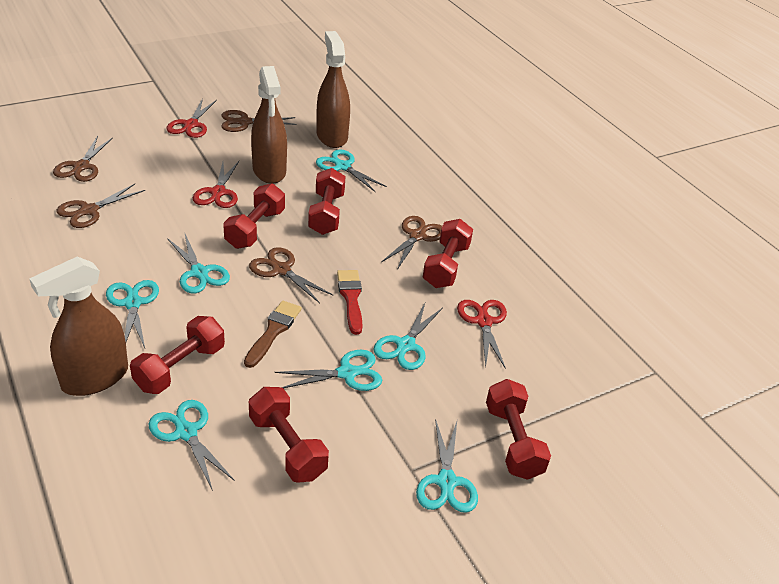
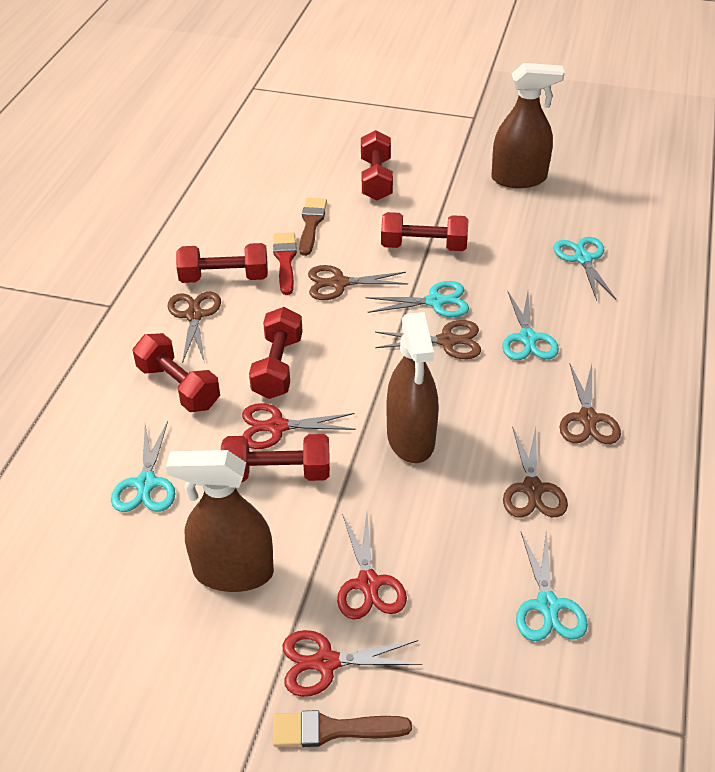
brown brush: 1 -> 2
turquoise scissors: 7 -> 5

